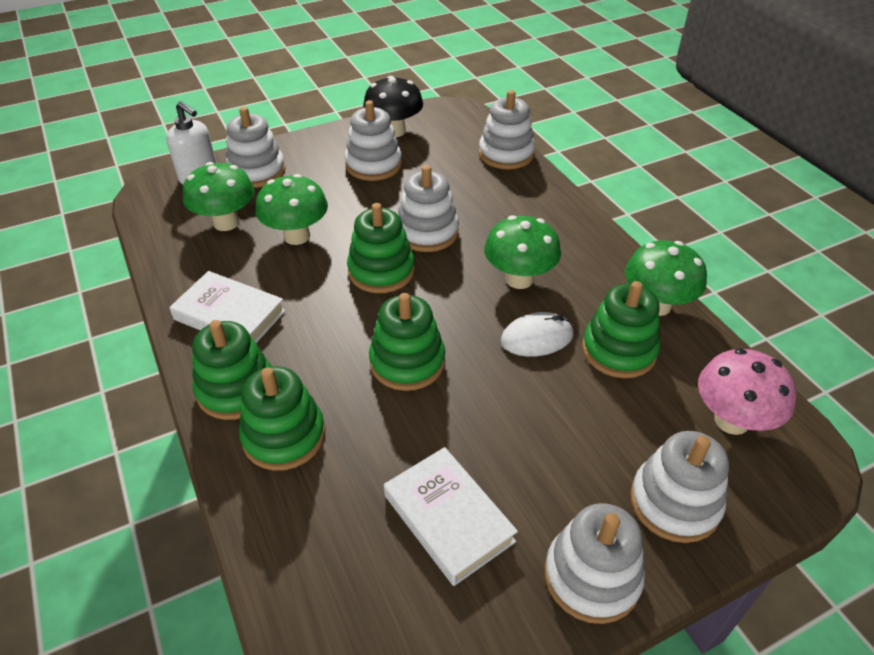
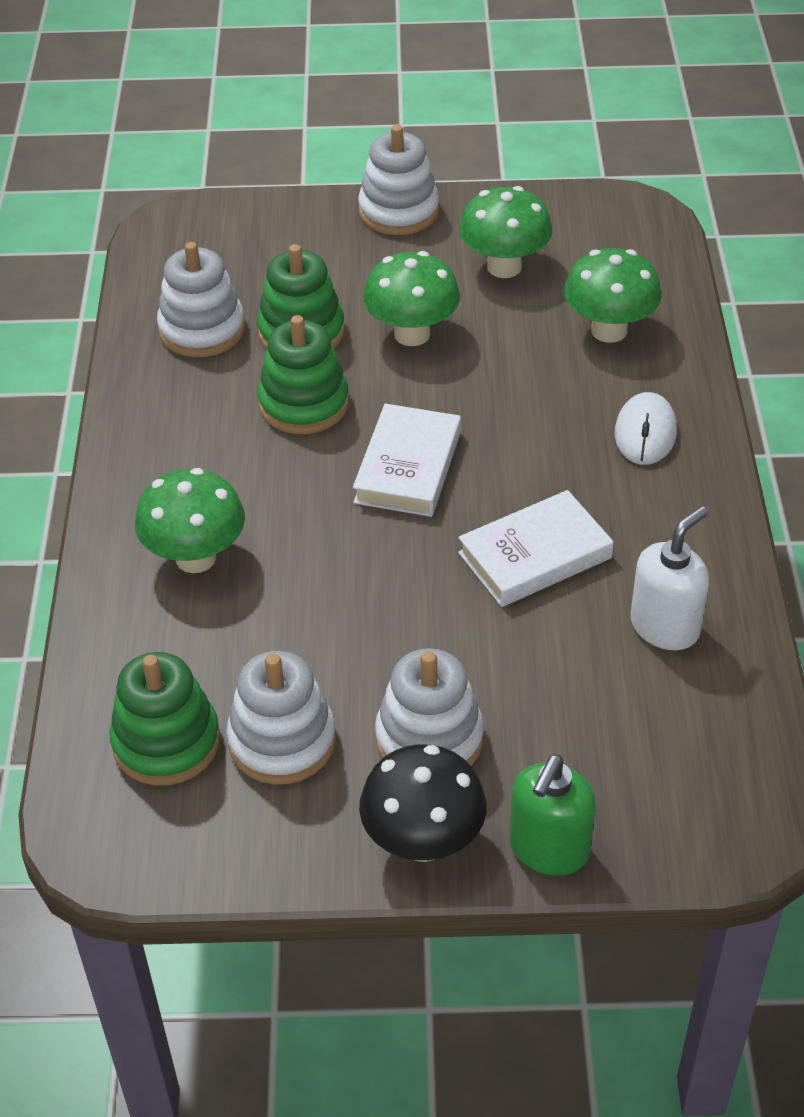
green soap dispenser: 0 -> 1
green stacking toy: 5 -> 3
pink mushroom: 1 -> 0
white stacking toy: 6 -> 4

